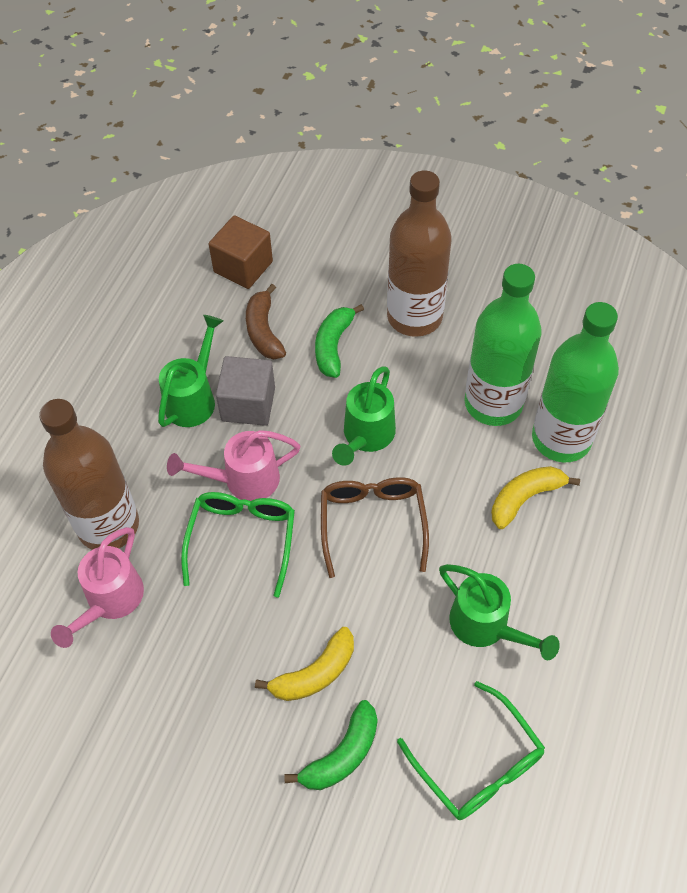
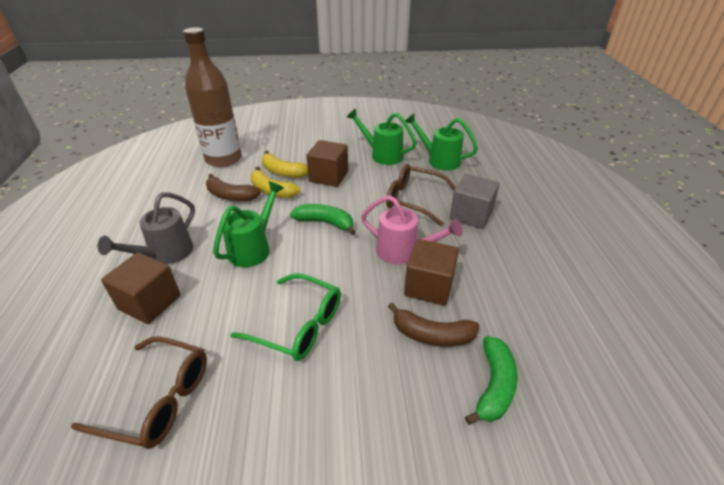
brown banana: 1 -> 2
brown bottle: 2 -> 1
brown cube: 1 -> 3
brown glasses: 1 -> 2
green bottle: 2 -> 0
green glasses: 2 -> 1
grey watering can: 0 -> 1
pink watering can: 2 -> 1

